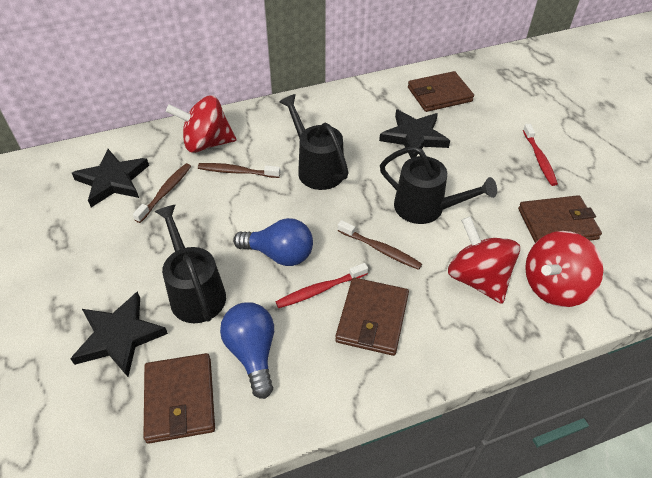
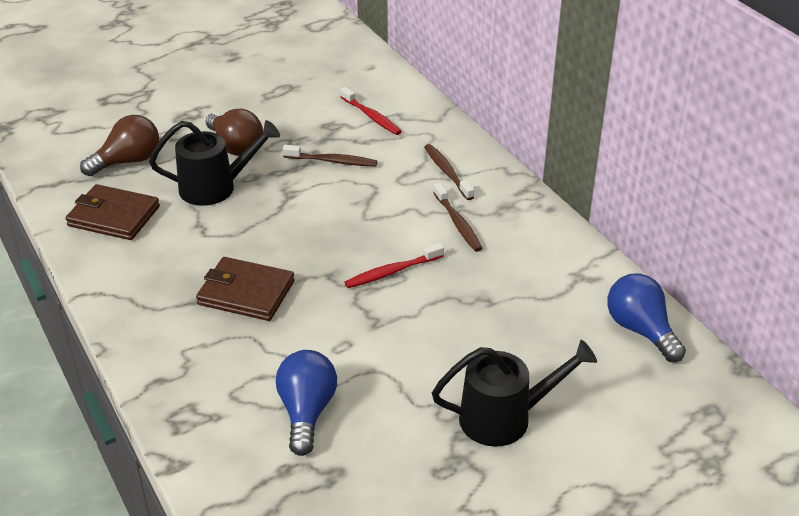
black star: 3 -> 0
black watering can: 3 -> 2
brown light bulb: 0 -> 2
brown wallet: 4 -> 2
red spinning top: 3 -> 0

